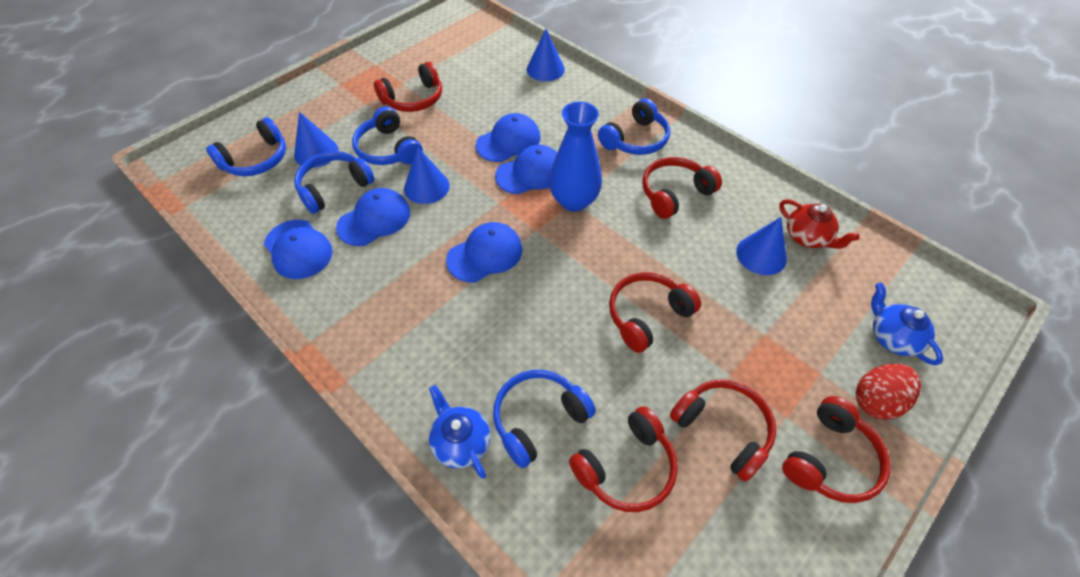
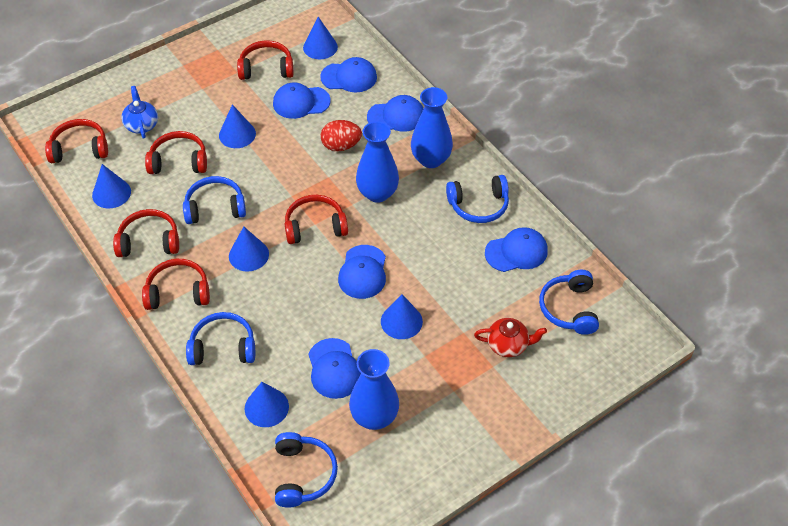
blue cap: 5 -> 6
blue cone: 4 -> 6
blue teapot: 2 -> 1
blue vase: 1 -> 3

